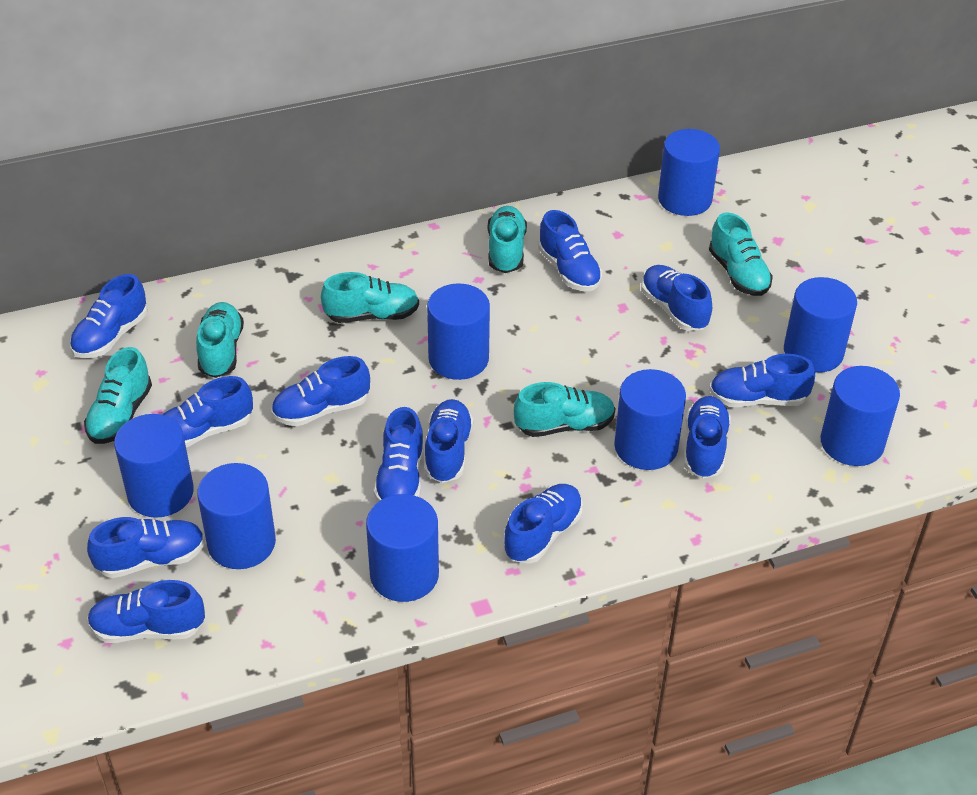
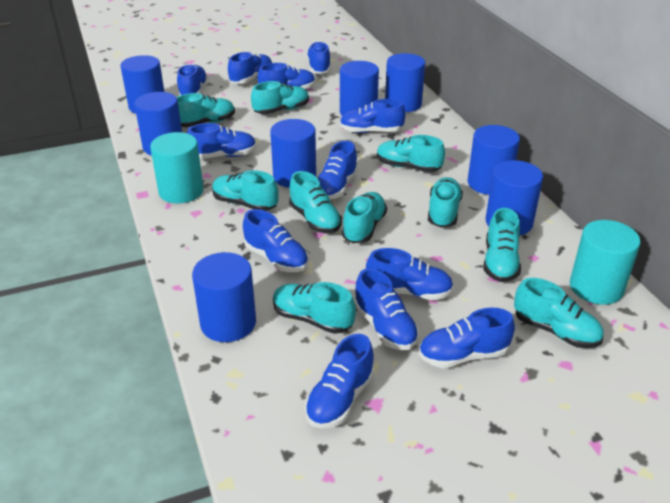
turquoise cylinder: 0 -> 2
turquoise shoe: 6 -> 10

